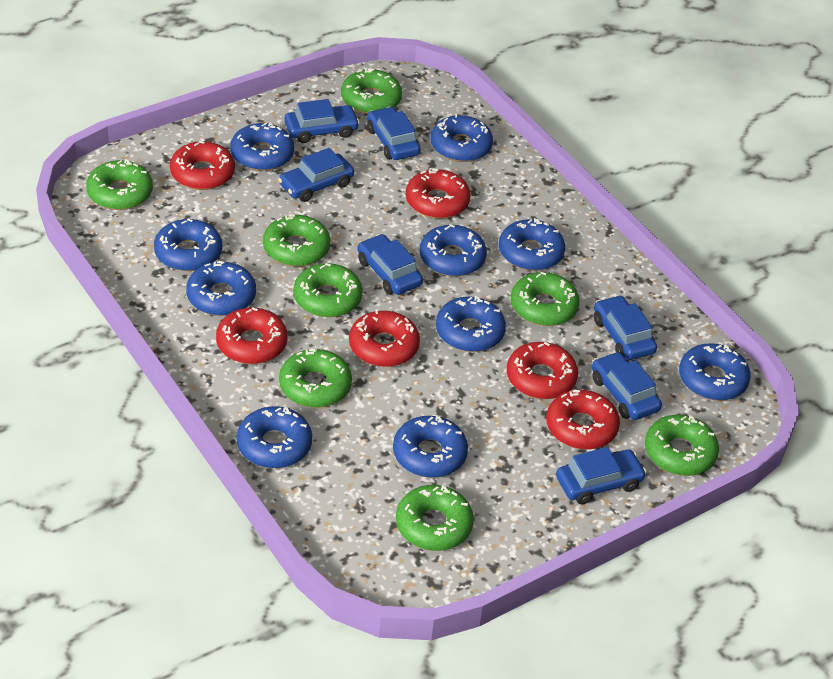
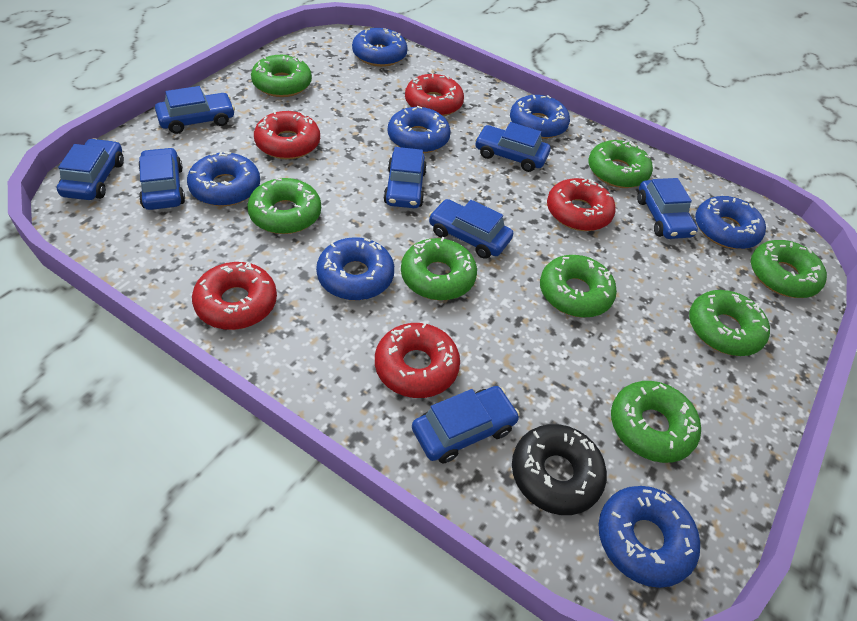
black donut: 0 -> 1
blue car: 7 -> 8
blue donut: 10 -> 7
red donut: 6 -> 5

